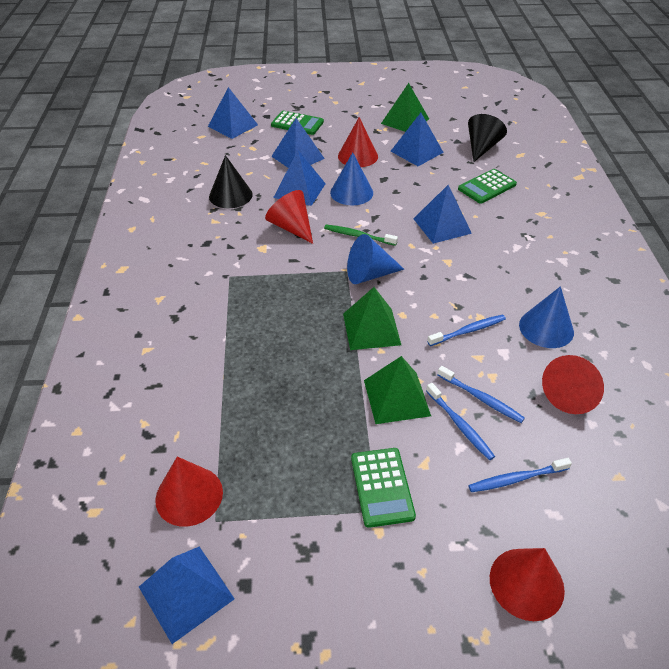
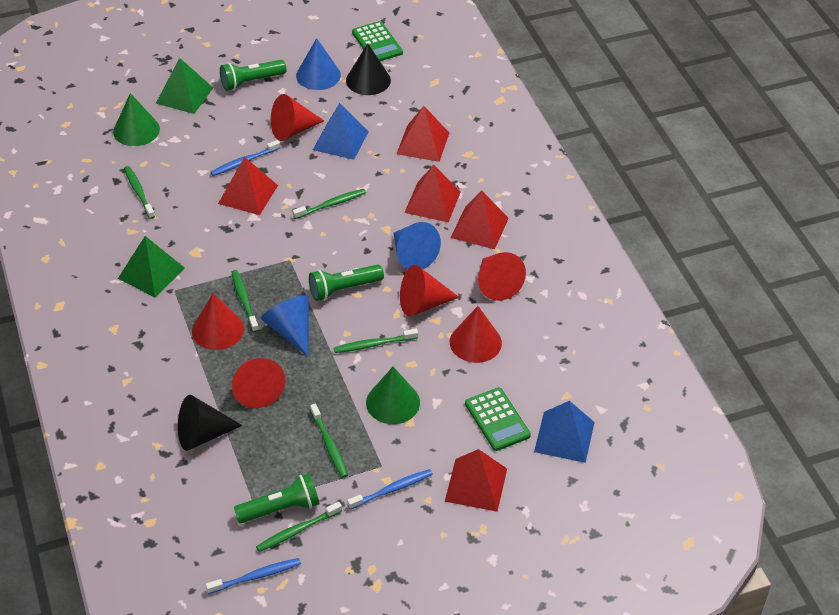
blue pyramid: 6 -> 2
blue toothbrush: 4 -> 3
green calculator: 3 -> 2
green cone: 0 -> 2
green flashlight: 0 -> 3
green pyramid: 3 -> 2
green toothbrush: 1 -> 6
red cone: 5 -> 6
red pyramid: 0 -> 5

